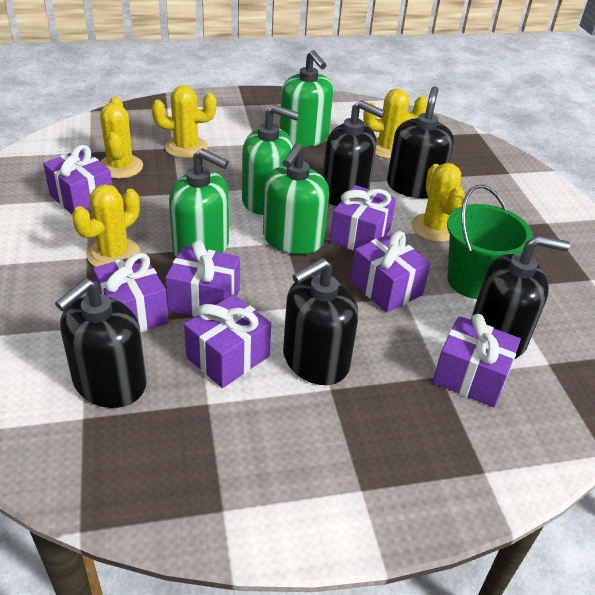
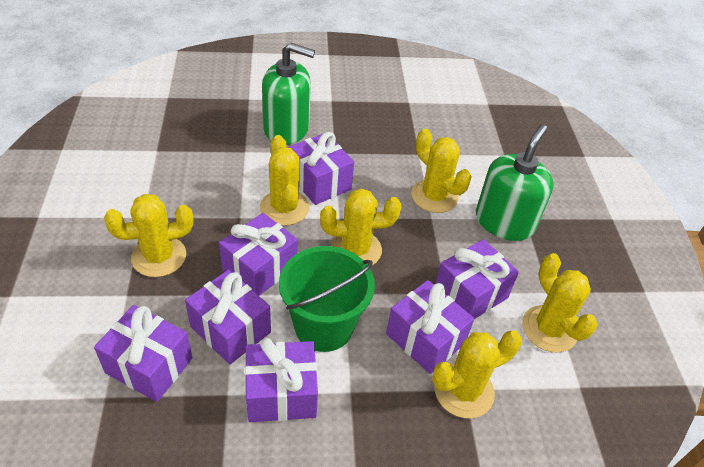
black soap dispenser: 5 -> 0
green soap dispenser: 4 -> 2
yellow cactus: 5 -> 6

